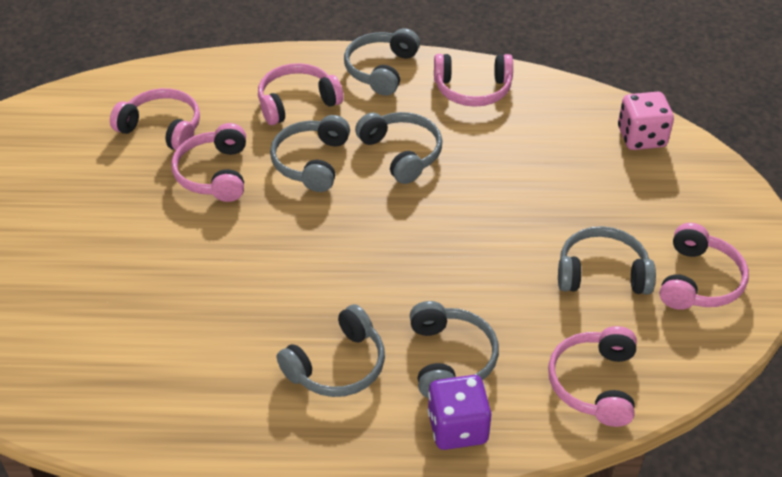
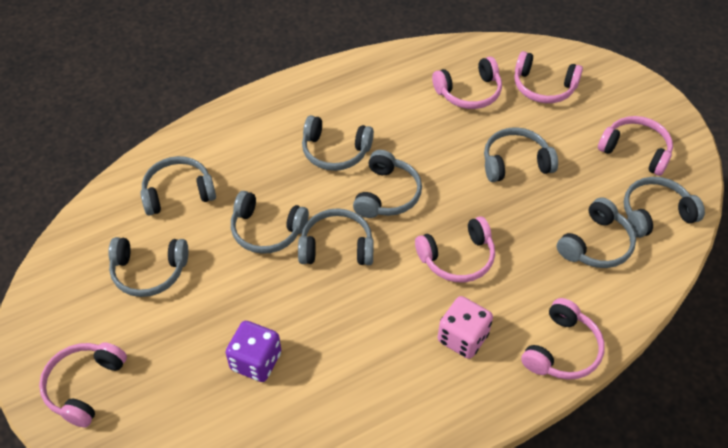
grey headphones: 6 -> 9

